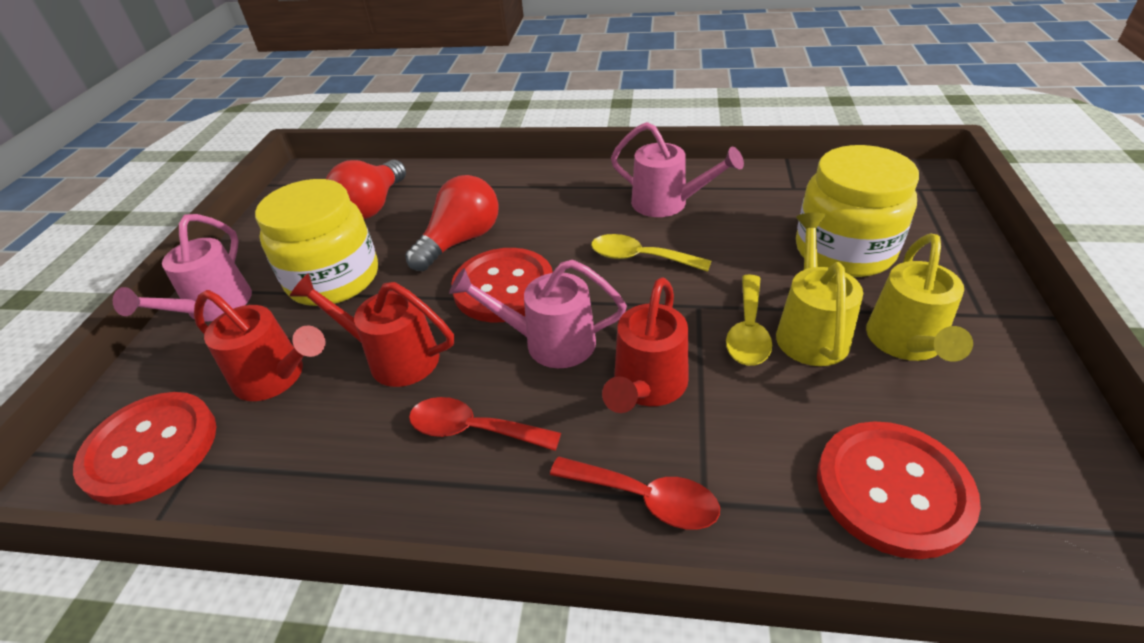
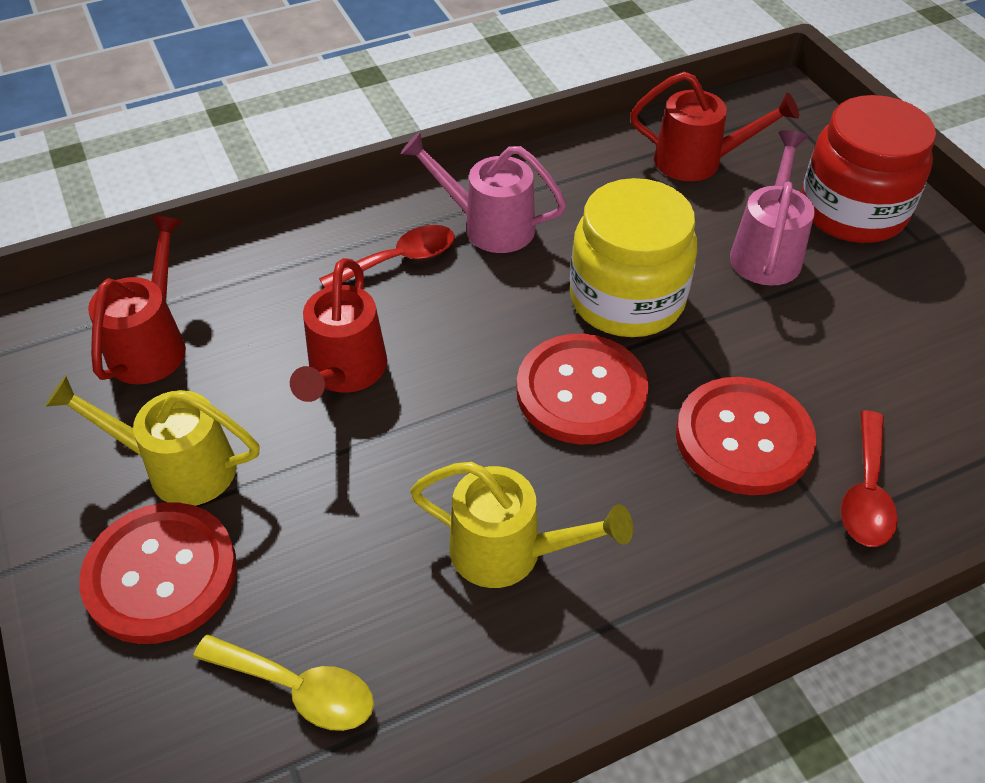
pink watering can: 3 -> 2
red jar: 0 -> 1
red light bulb: 2 -> 0
yellow jar: 2 -> 1
yellow spoon: 2 -> 1

